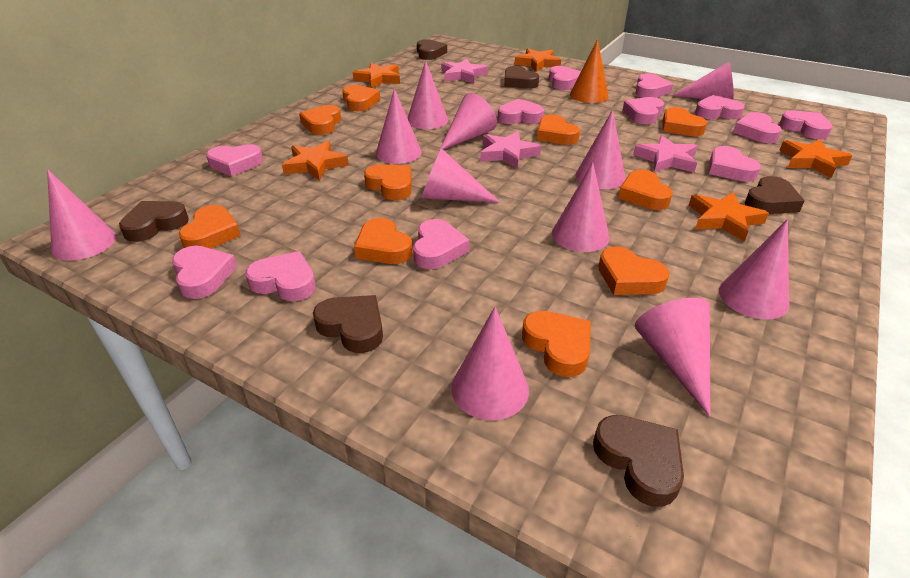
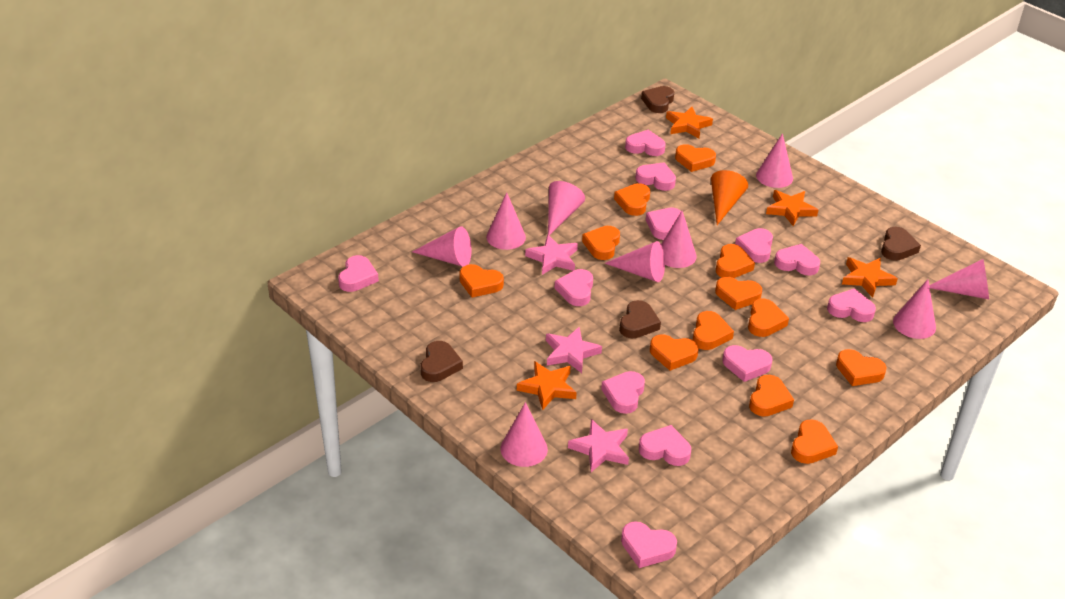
brown heart: 6 -> 4
orange heart: 10 -> 12
orange star: 5 -> 4
pink cone: 11 -> 9

